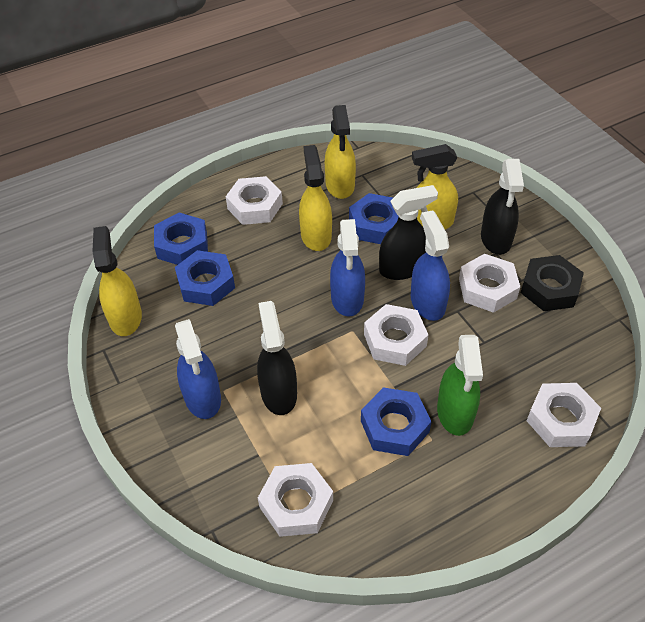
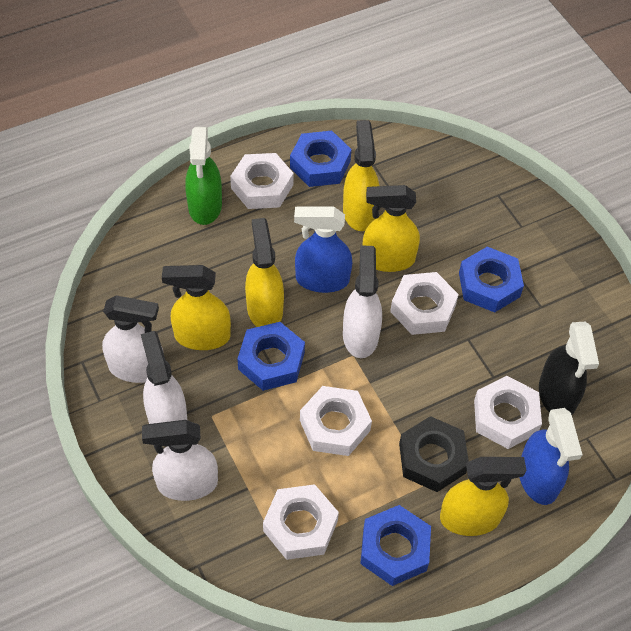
black spray bottle: 3 -> 1
blue spray bottle: 3 -> 2
white spray bottle: 0 -> 4
yellow spray bottle: 4 -> 5

